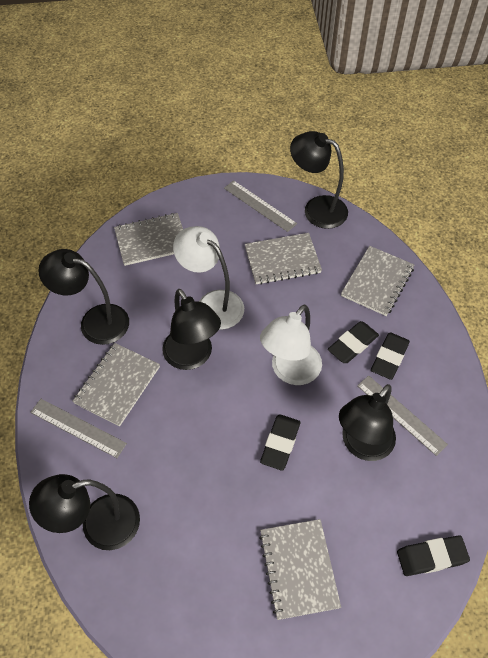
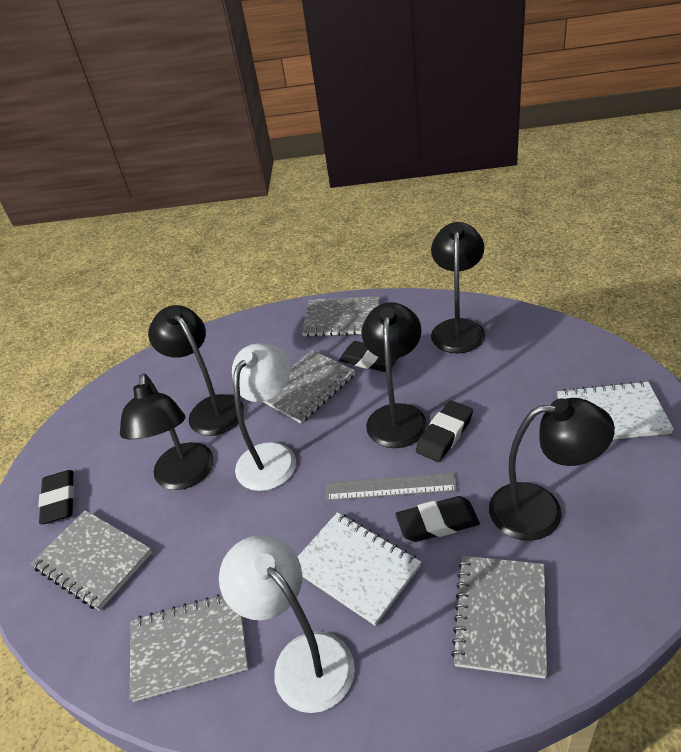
grey ruler: 3 -> 1
white notebook: 0 -> 2

